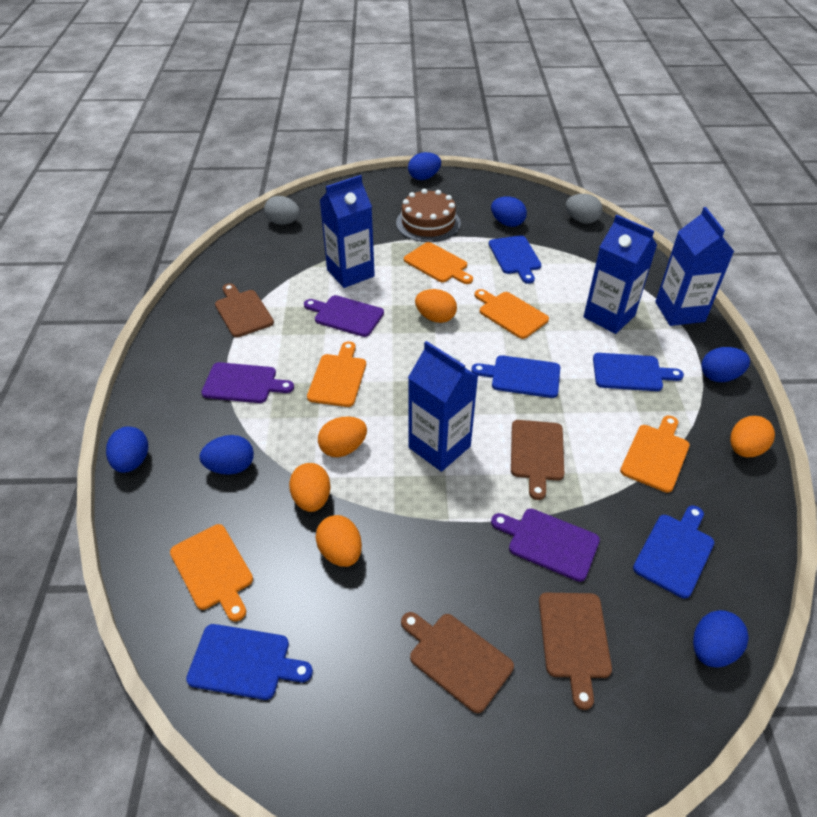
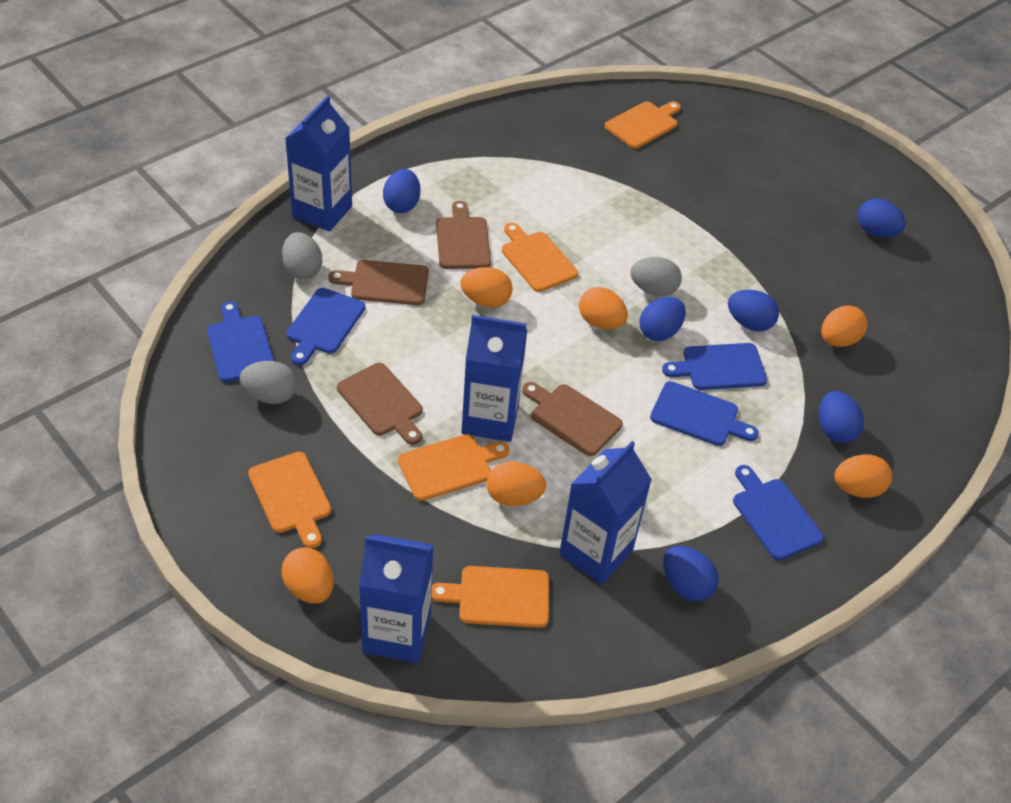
brown cake: 1 -> 0
grey egg: 2 -> 3
orange egg: 5 -> 6
purple cutting board: 3 -> 0

